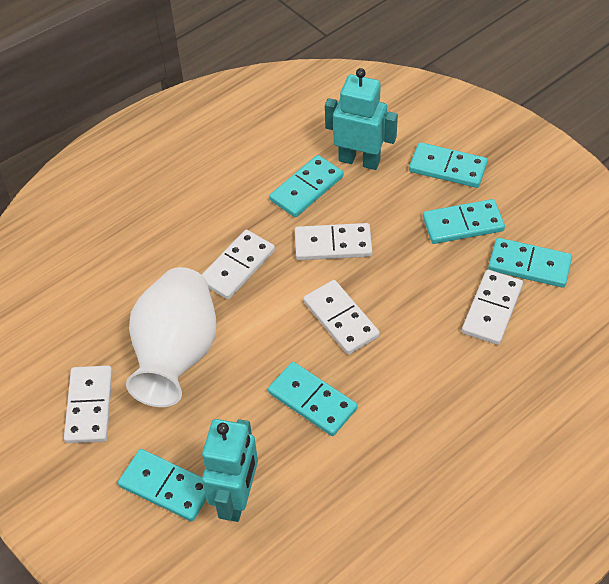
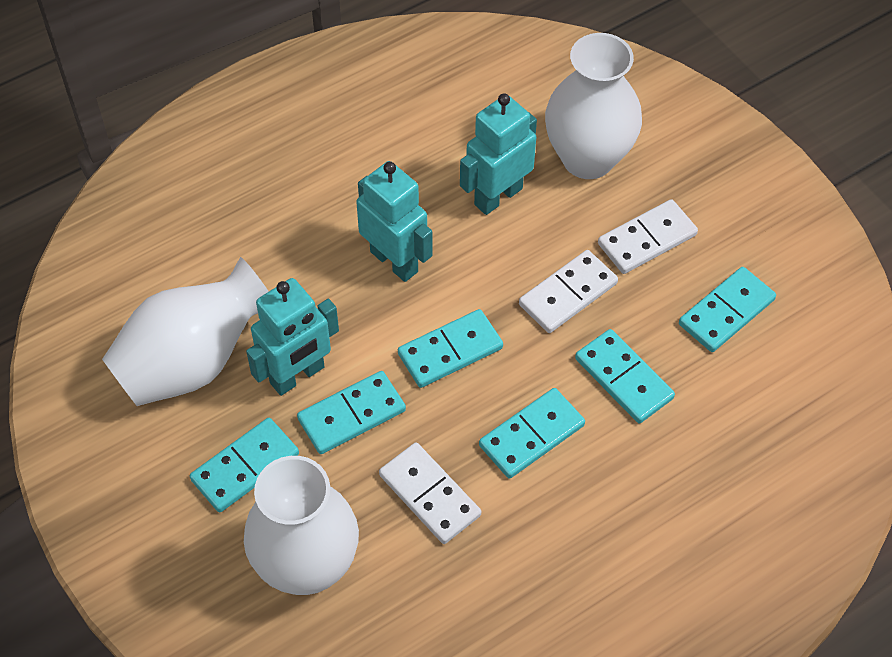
turquoise robot: 2 -> 3
white domino: 5 -> 3
white vase: 1 -> 3

